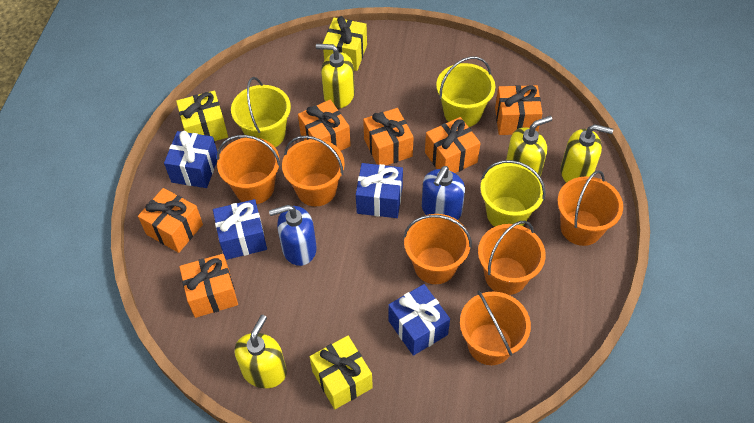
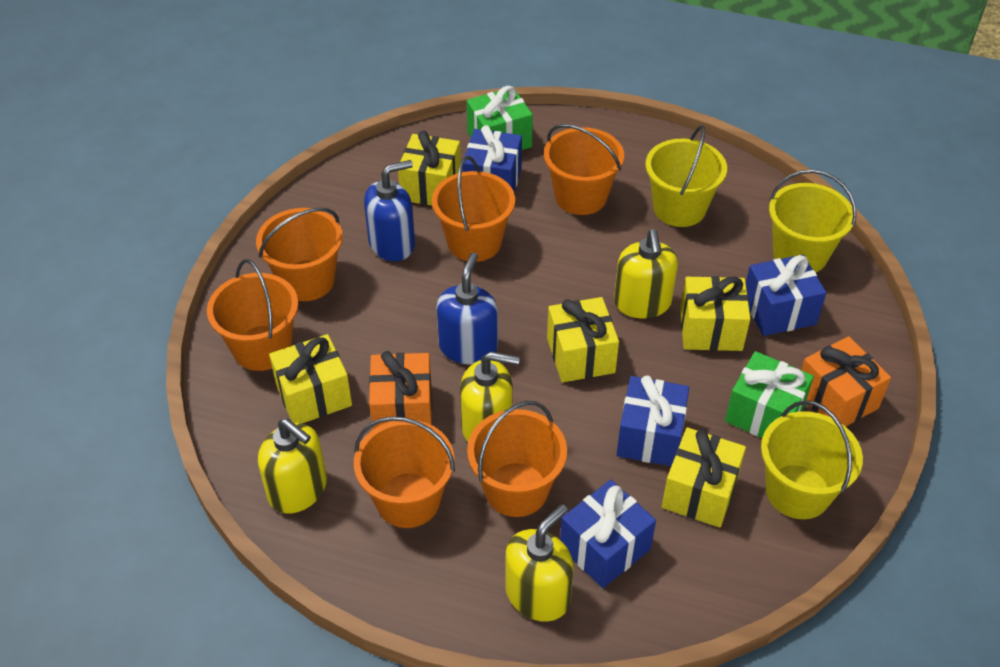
green gift: 0 -> 2
orange gift: 6 -> 2
yellow gift: 3 -> 5

